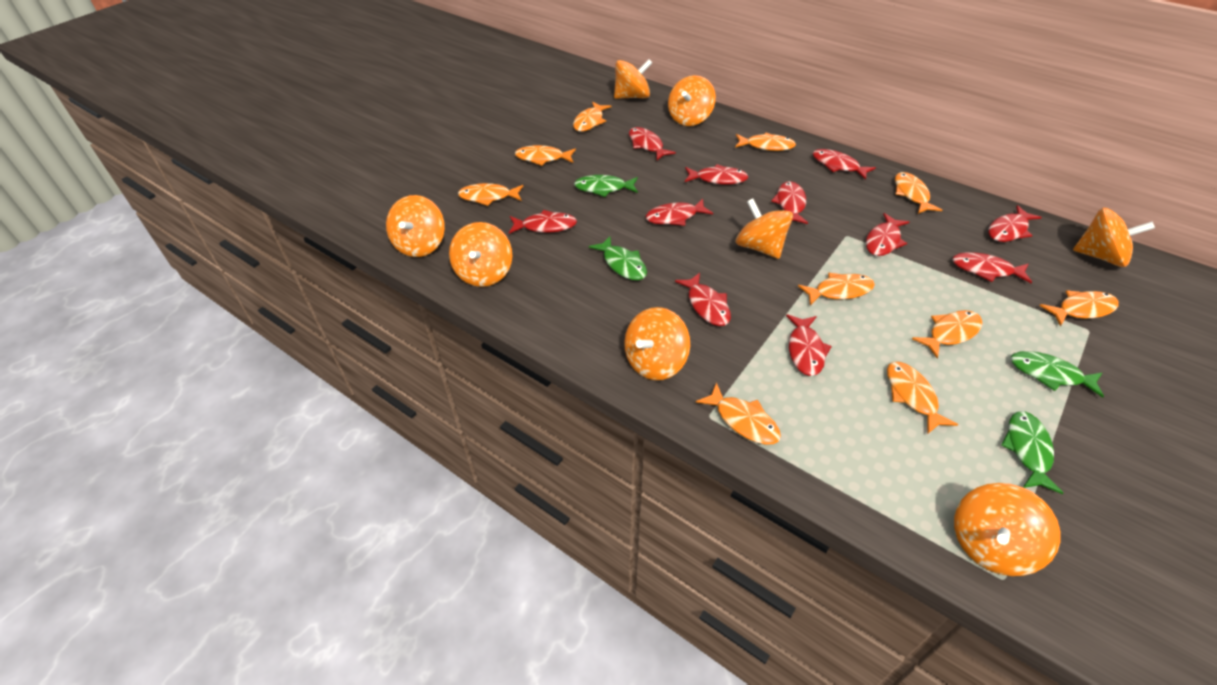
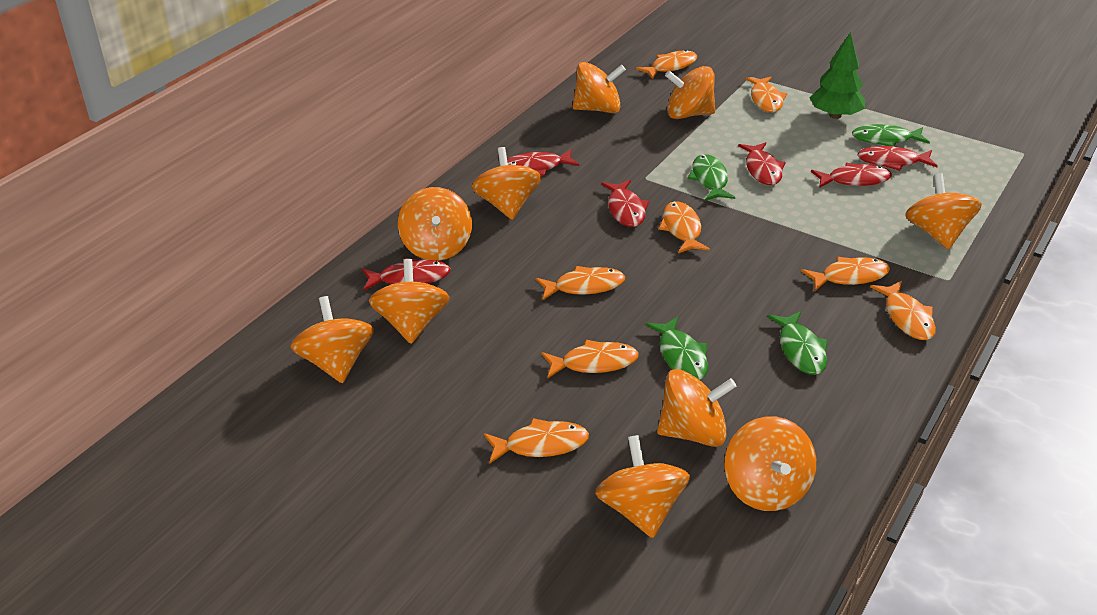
green tree: 0 -> 1
orange fish: 10 -> 8
orange spinning top: 8 -> 10
red fish: 11 -> 6

